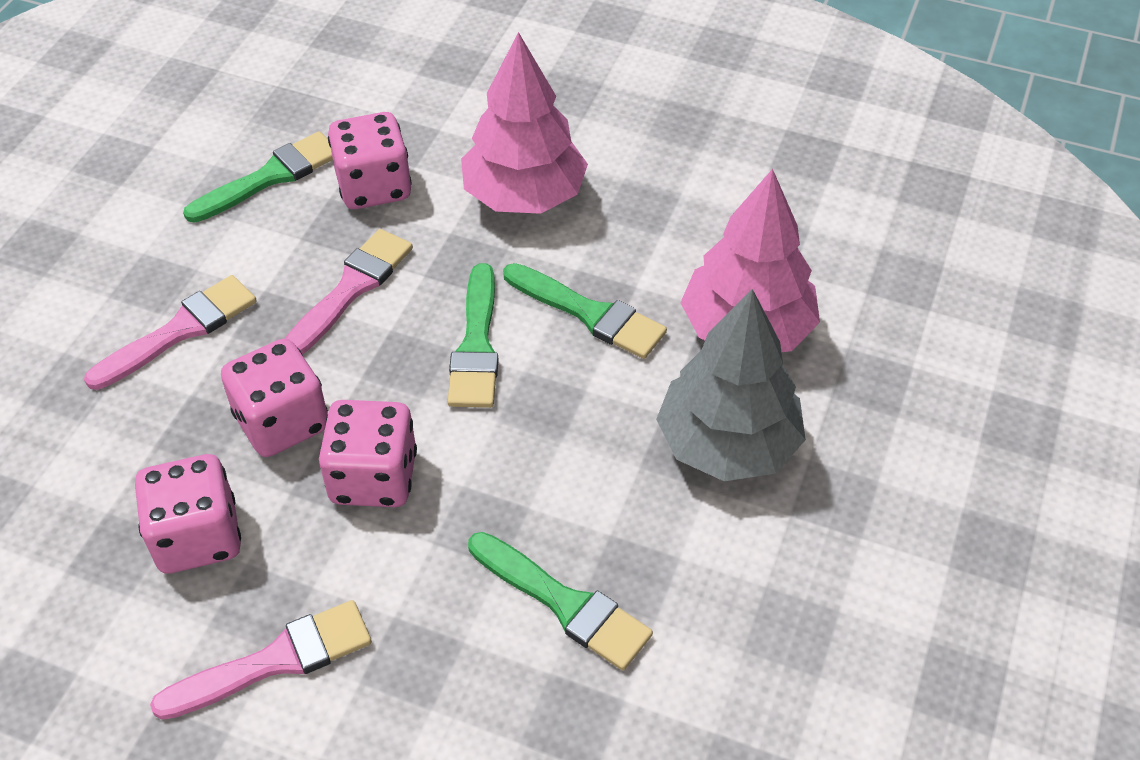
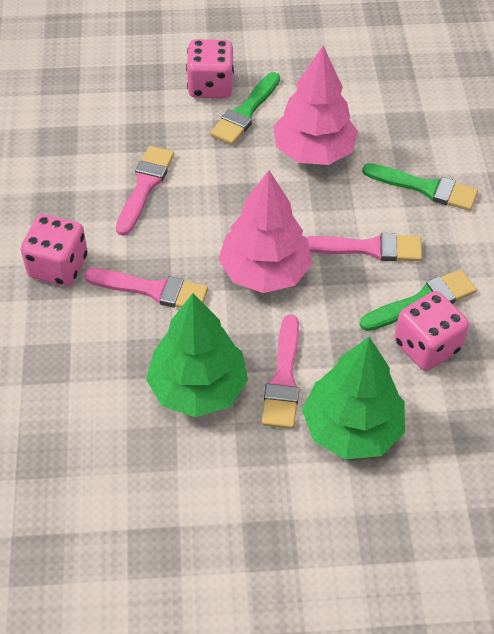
green brush: 4 -> 3
green tree: 0 -> 2
grey tree: 1 -> 0
pink brush: 3 -> 4
pink dice: 4 -> 3

